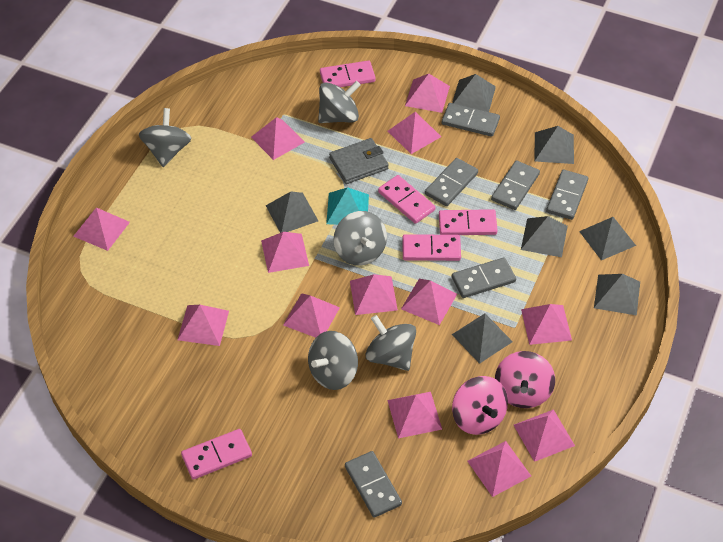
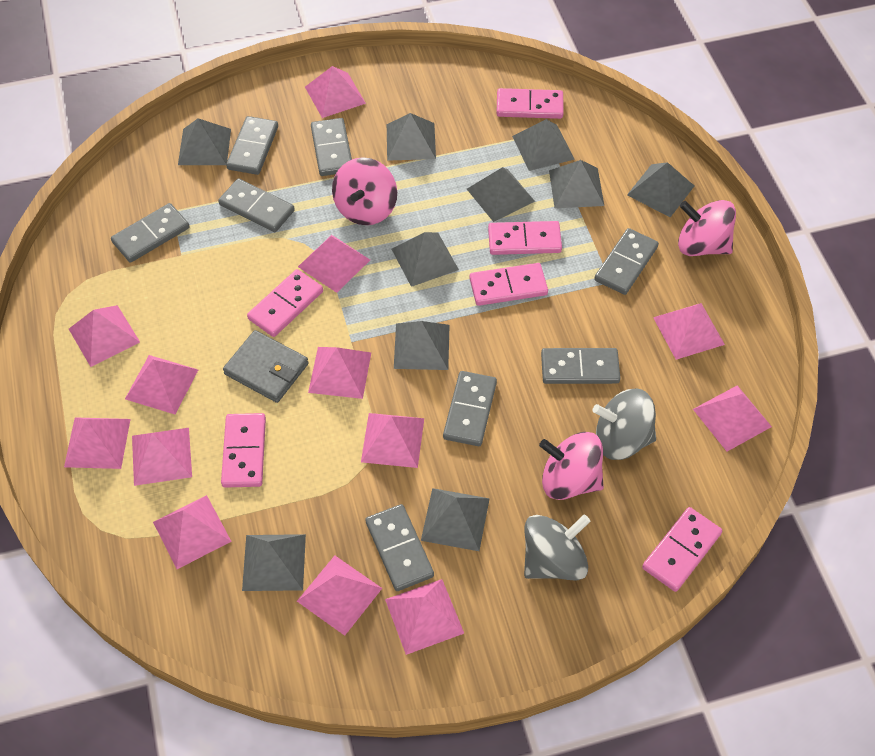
grey domino: 6 -> 8
grey pyramid: 7 -> 10
grey spinning top: 5 -> 2
pink domino: 5 -> 6
pink spinning top: 2 -> 3
turquoise pyramid: 1 -> 0

